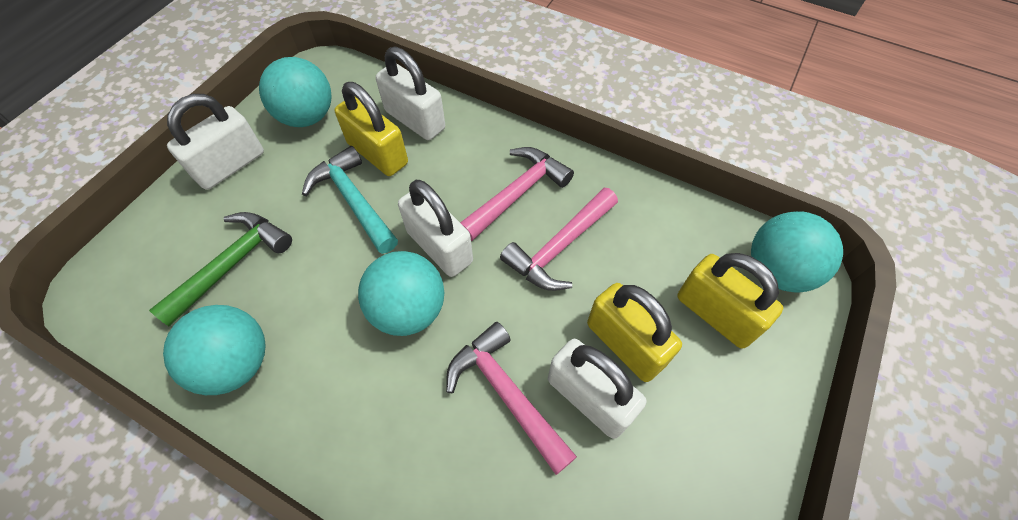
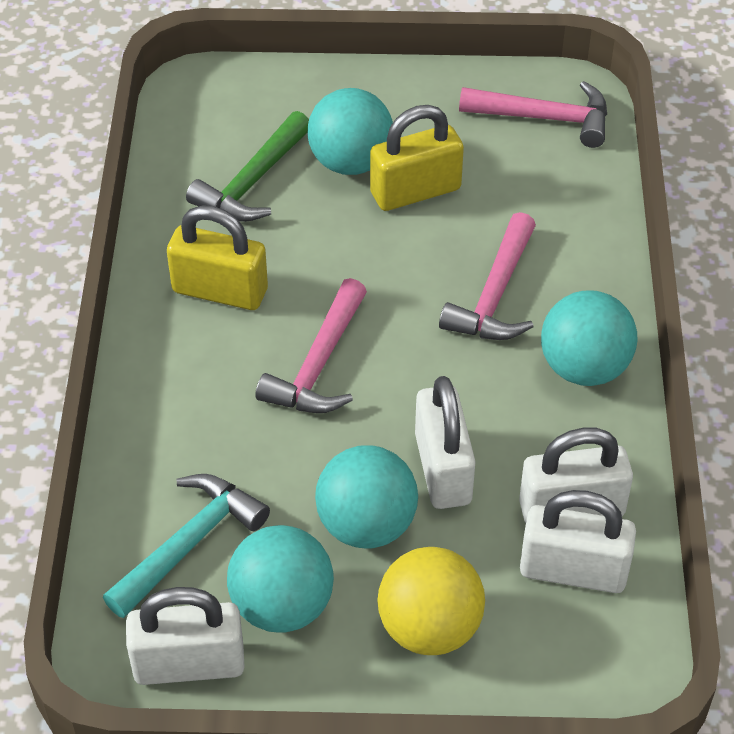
yellow ball: 0 -> 1
yellow padlock: 3 -> 2

